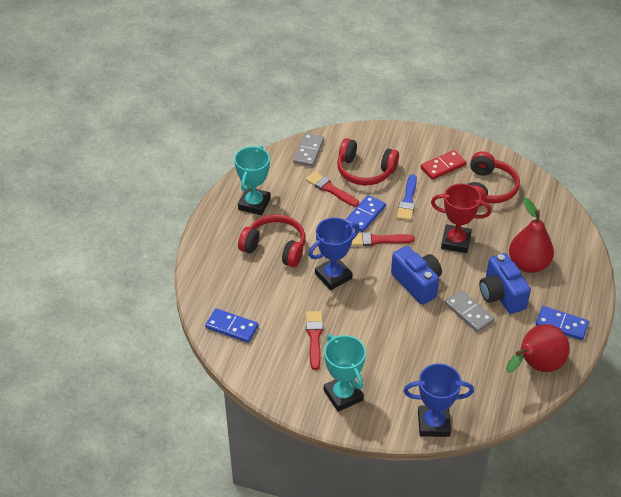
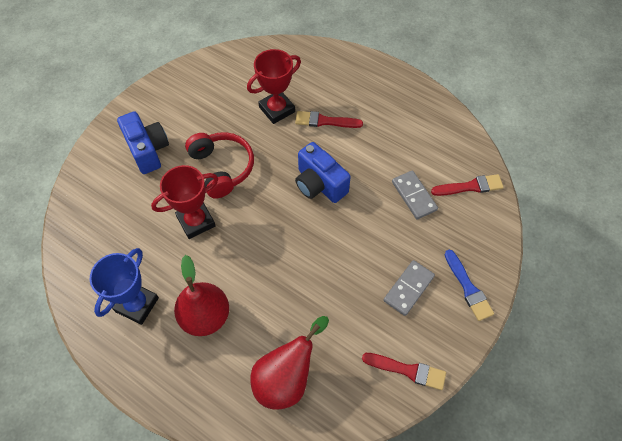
blue domino: 3 -> 0
blue trophy: 2 -> 1
red domino: 1 -> 0
red headphones: 3 -> 1
red trophy: 1 -> 2
turquoise trophy: 2 -> 0

